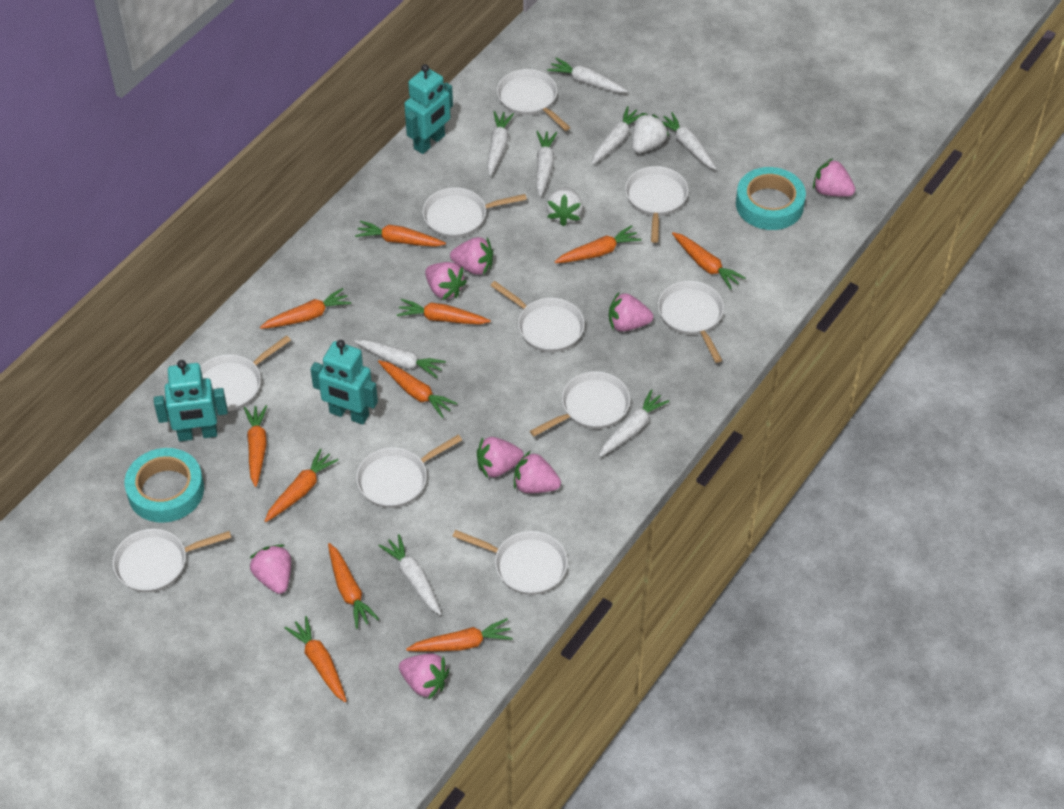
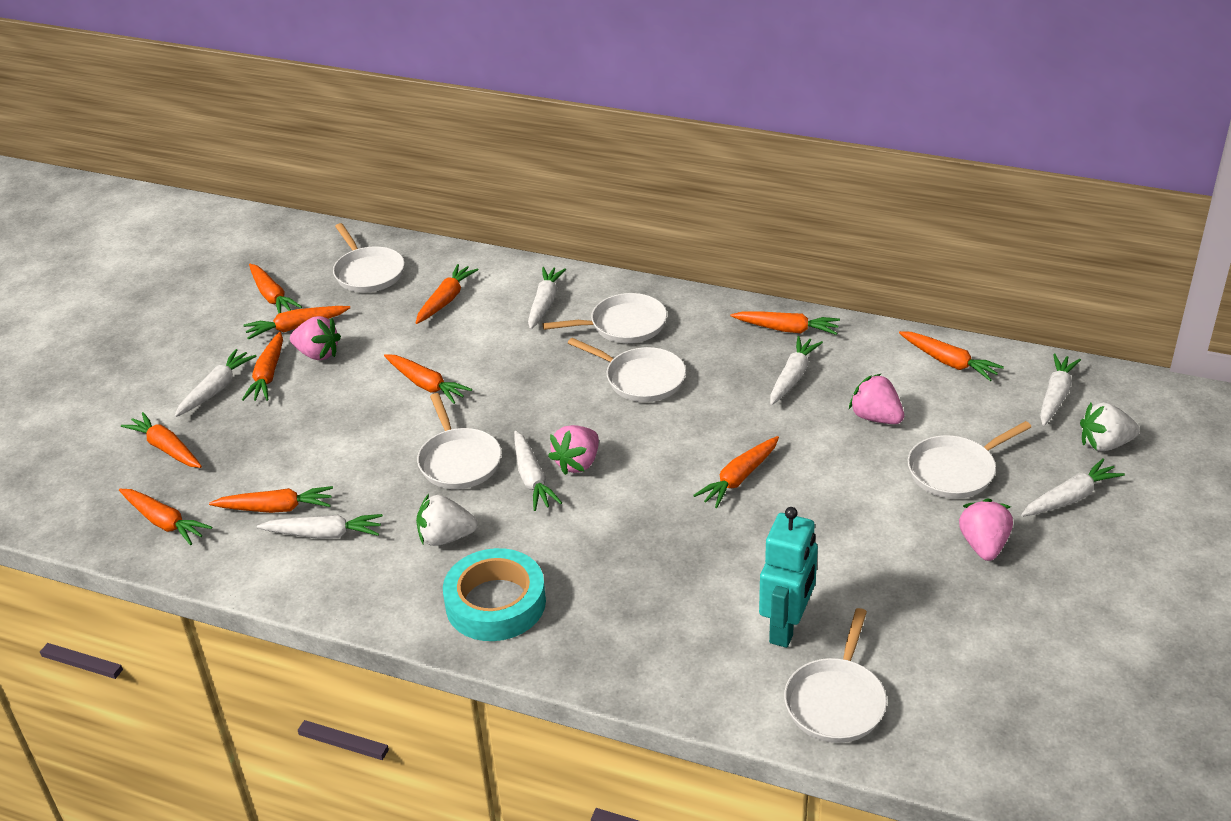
pink strawberry: 8 -> 4
turquoise robot: 3 -> 1
turquoise tape: 2 -> 1
white carrot: 8 -> 7
white pan: 10 -> 6

